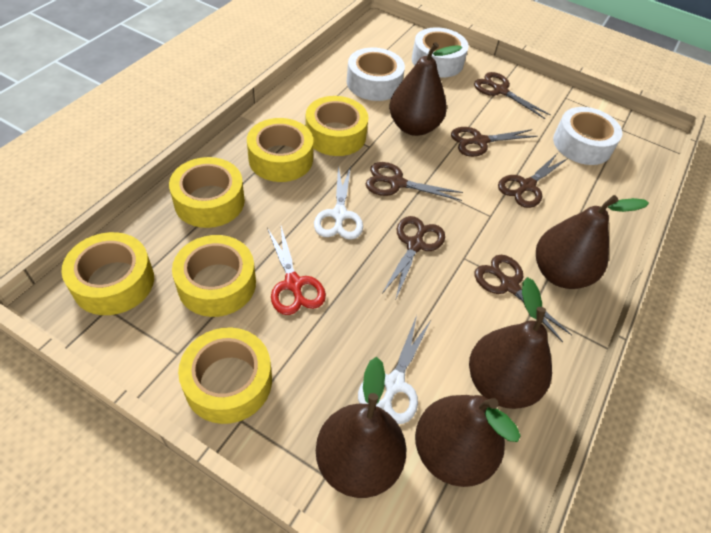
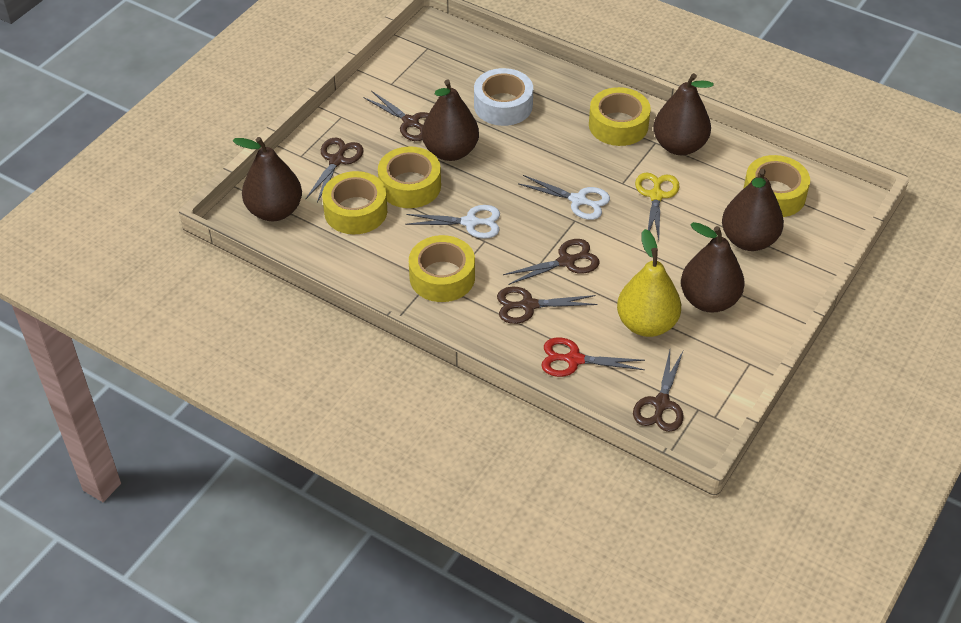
brown scissors: 6 -> 5
white tape: 3 -> 1
yellow pear: 0 -> 1
yellow scissors: 0 -> 1
yellow tape: 6 -> 5

